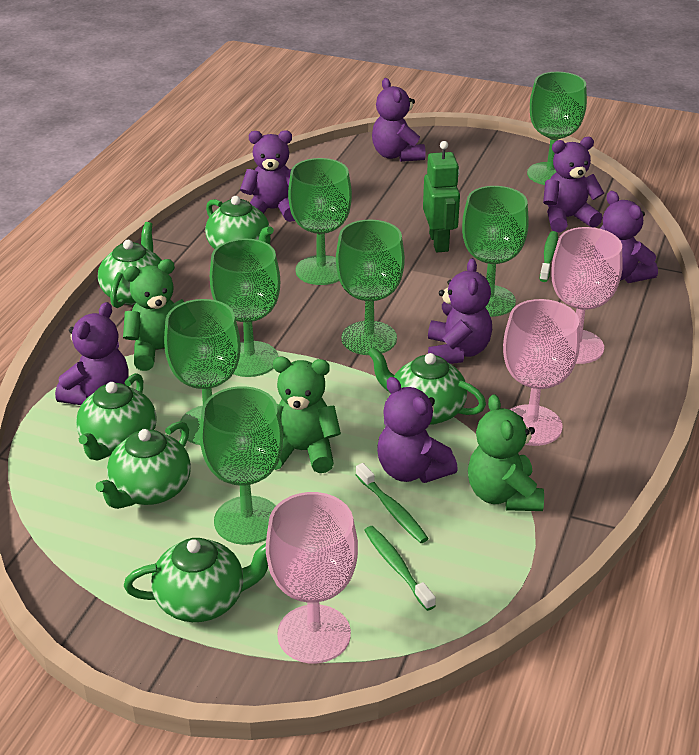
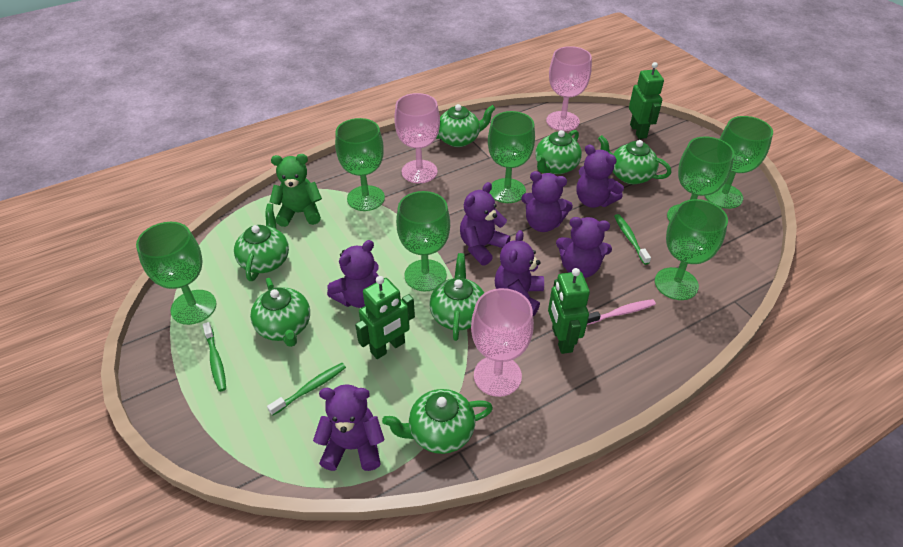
green robot: 1 -> 3
green teapot: 6 -> 7
green teddy bear: 3 -> 1
pink toothbrush: 0 -> 1

